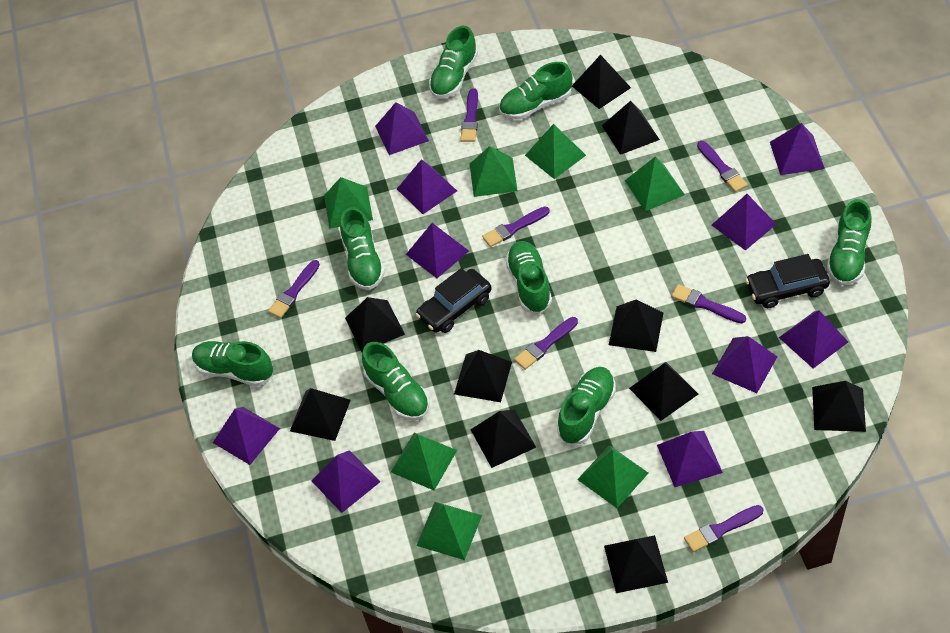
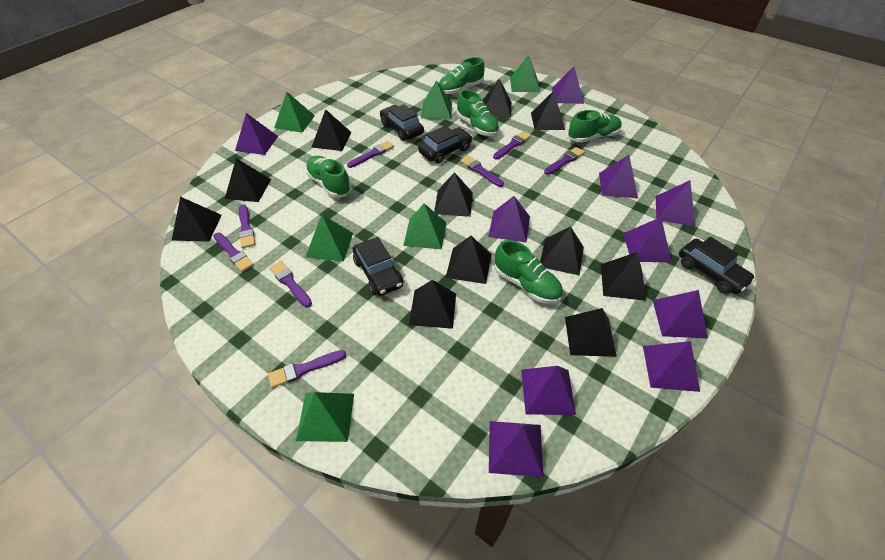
black car: 2 -> 4
black pyramid: 10 -> 11
green pyramid: 7 -> 6
green shoe: 8 -> 5
purple brush: 7 -> 8

